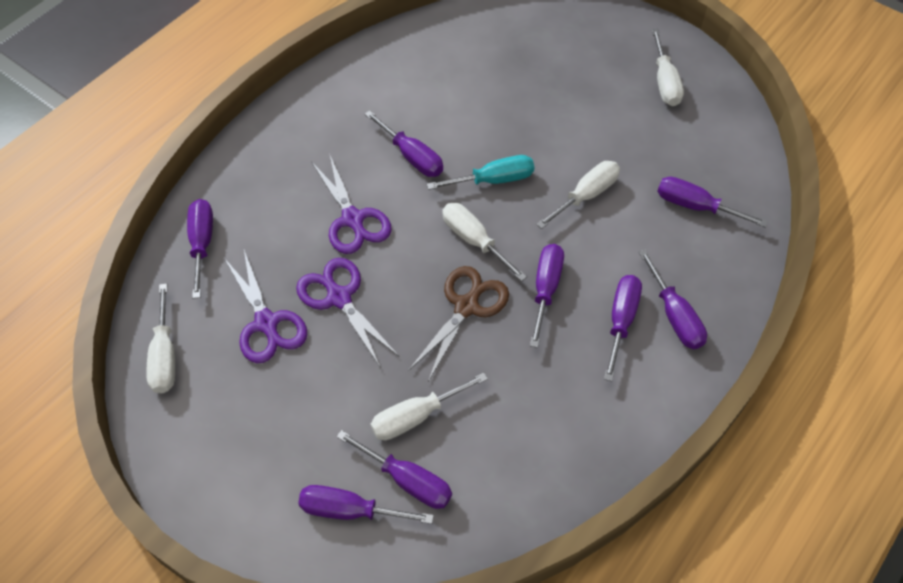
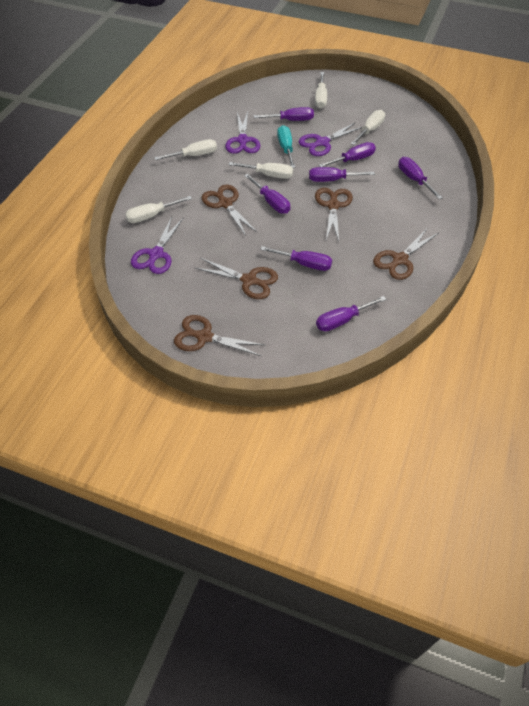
brown scissors: 1 -> 5
purple screwdriver: 8 -> 7

